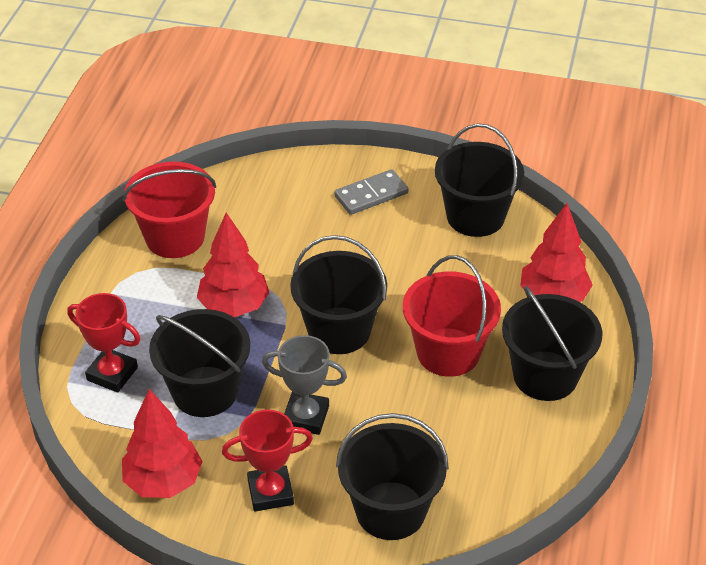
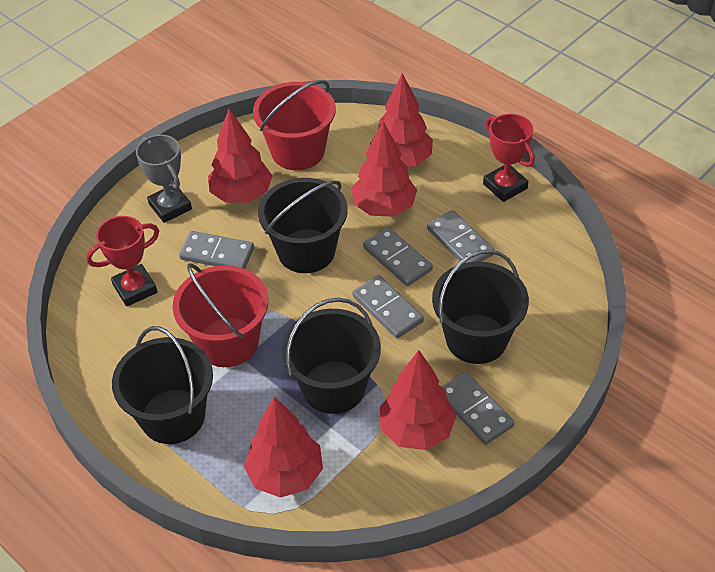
black bucket: 5 -> 4
grey domino: 1 -> 5
red tree: 3 -> 5

